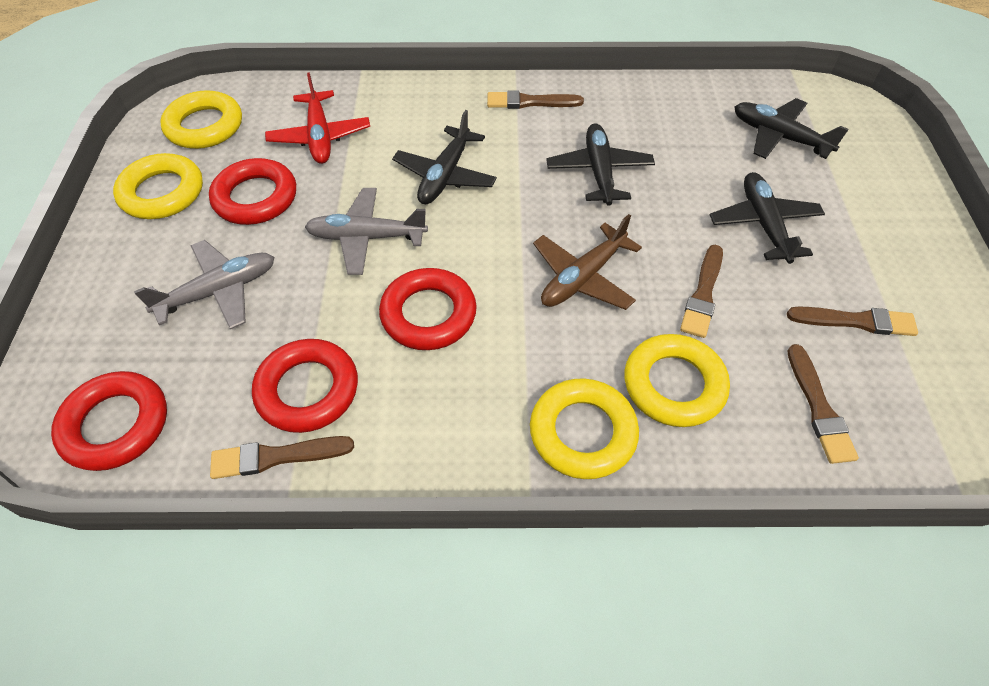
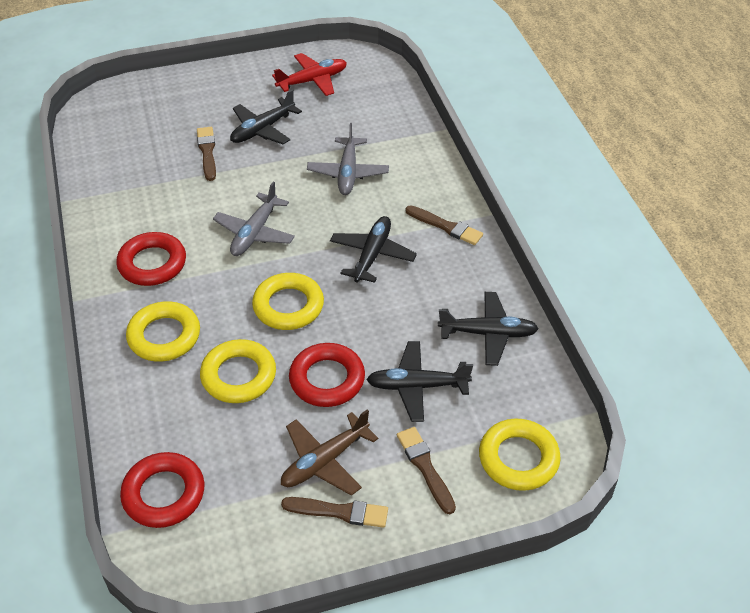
brown brush: 5 -> 4
red ring: 4 -> 3

